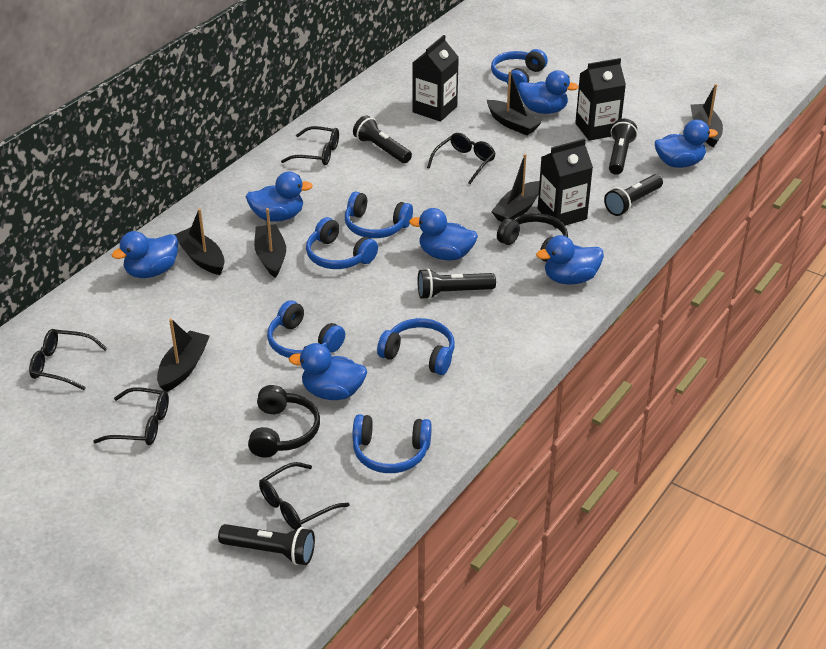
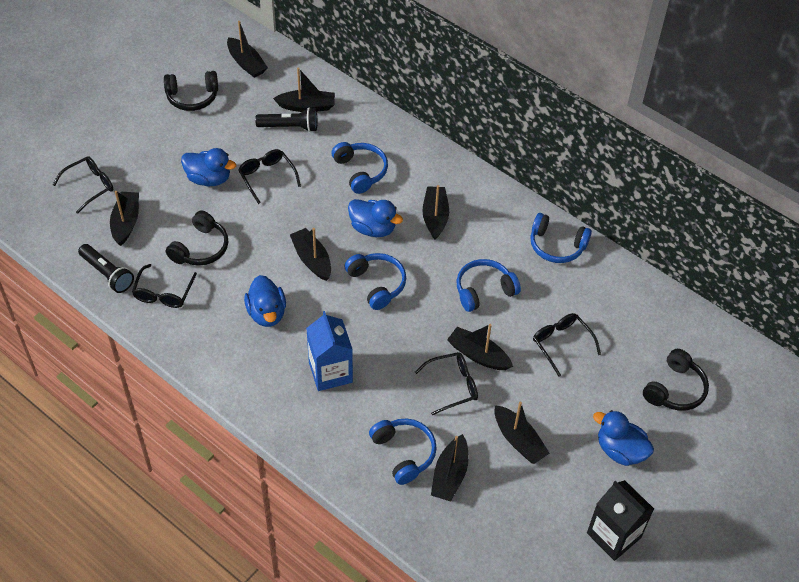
black boat: 6 -> 8
black carton: 3 -> 1
black flashlight: 5 -> 2
black headphones: 2 -> 3
blue carton: 0 -> 1
blue duck: 7 -> 4
blue headphones: 6 -> 5

